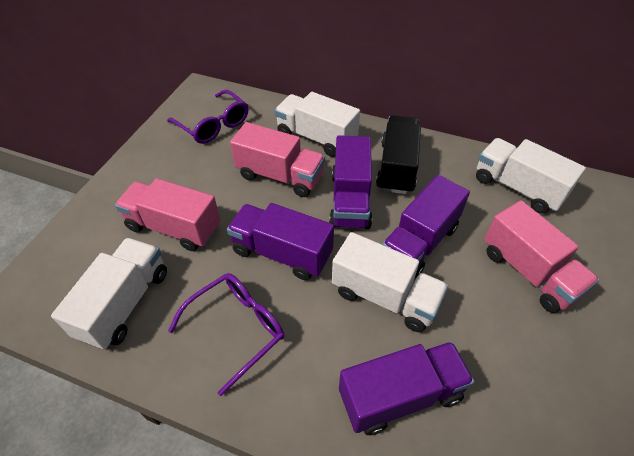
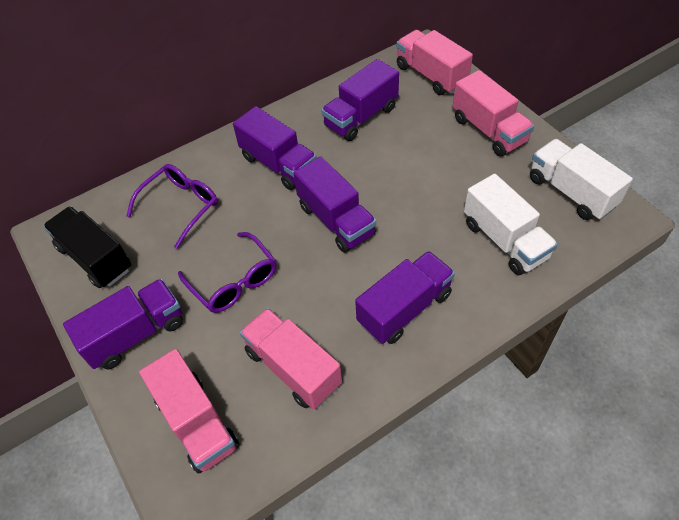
pink truck: 3 -> 4
purple truck: 4 -> 5
white truck: 4 -> 2

